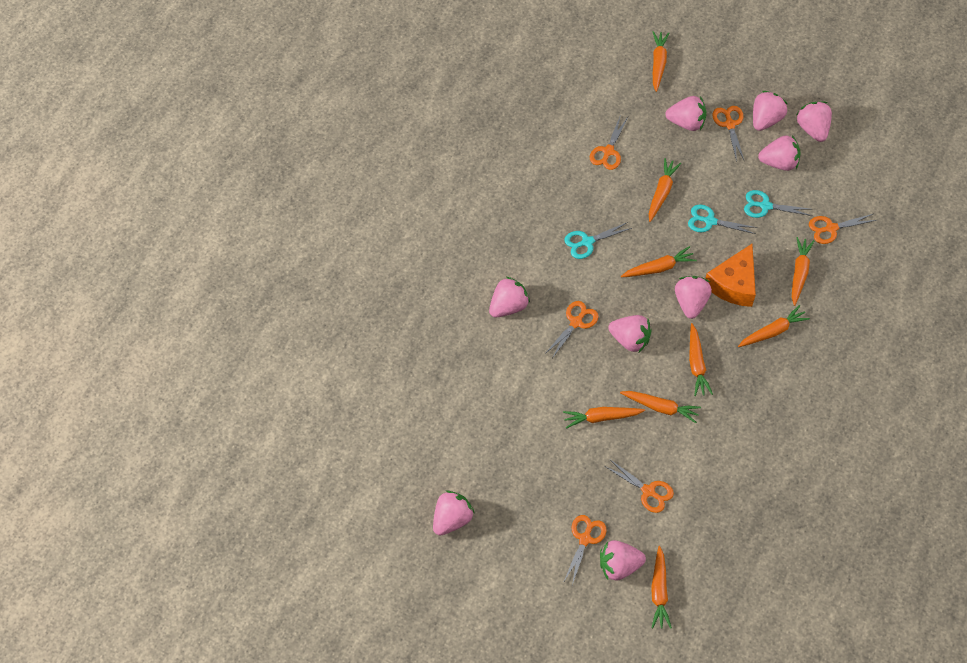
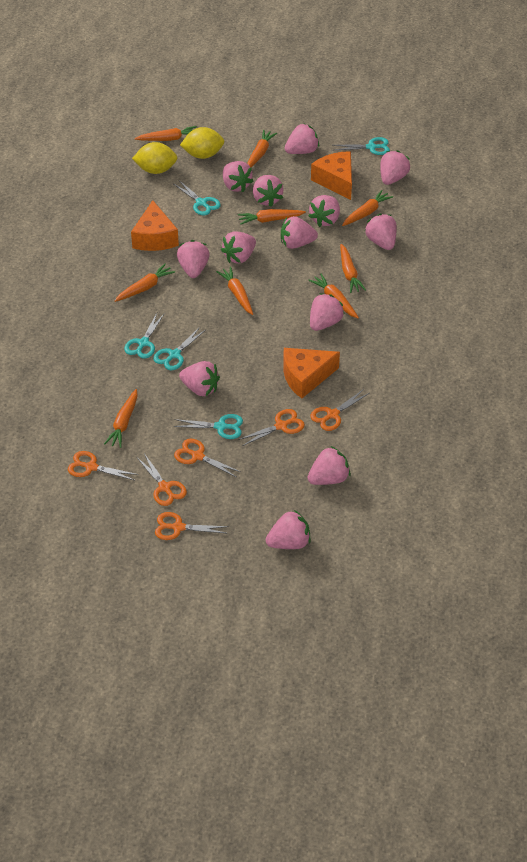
orange cheese: 1 -> 3
pink strawberry: 9 -> 13
turquoise scissors: 3 -> 5
yellow lemon: 0 -> 2

